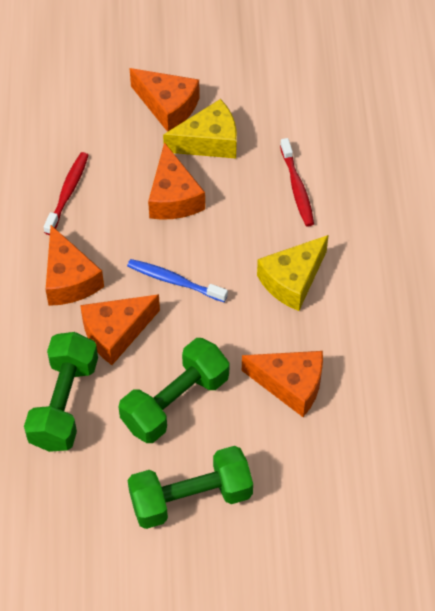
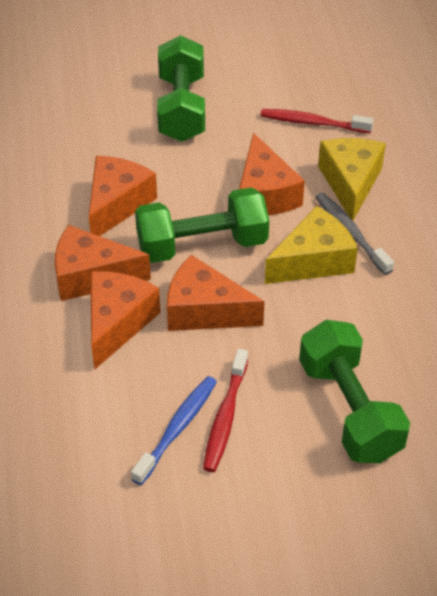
grey toothbrush: 0 -> 1

